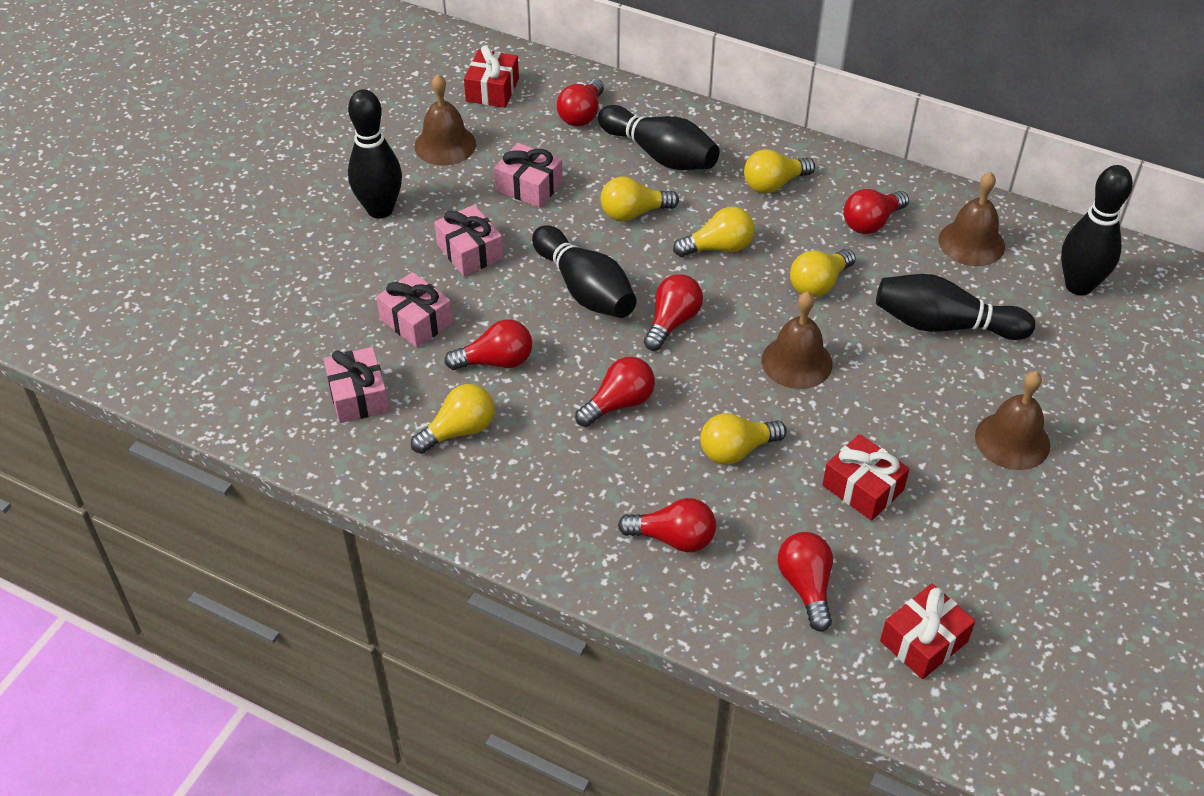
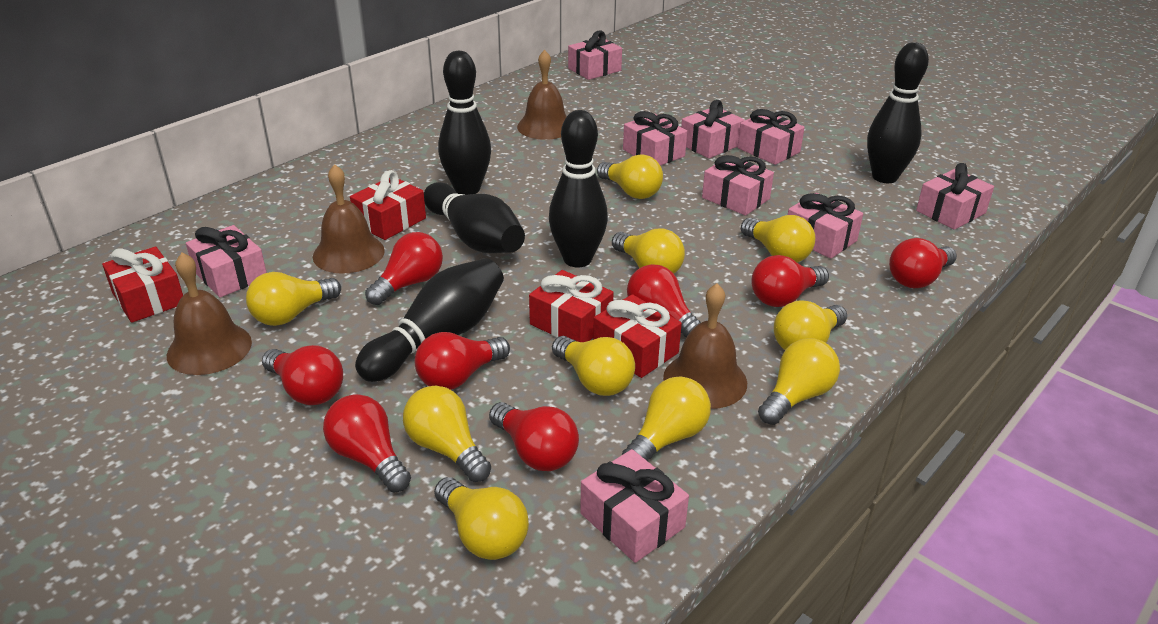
pink gift: 4 -> 9
red gift: 3 -> 4
red light bulb: 7 -> 8
yellow light bulb: 6 -> 10

